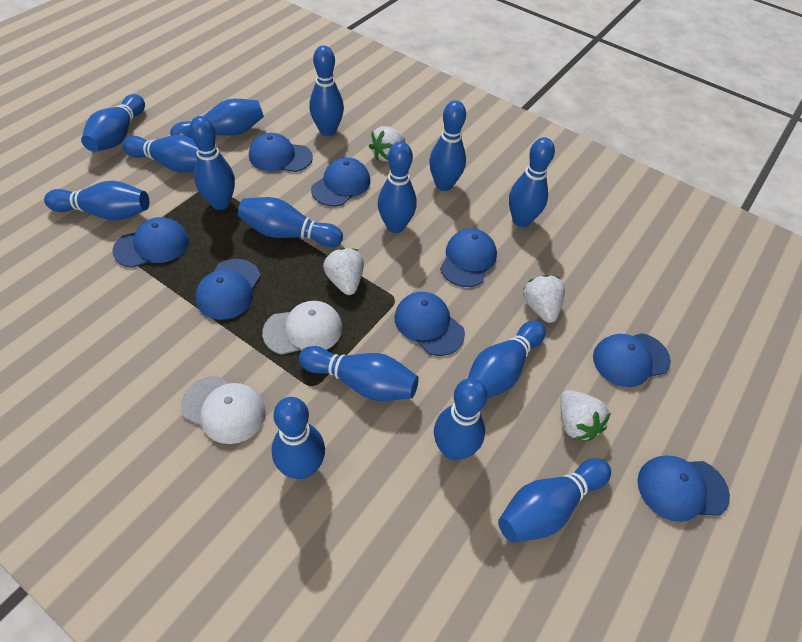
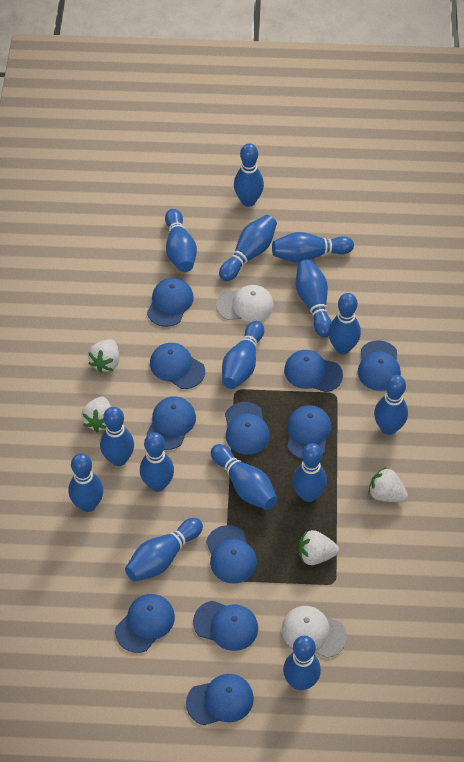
blue cap: 8 -> 11

